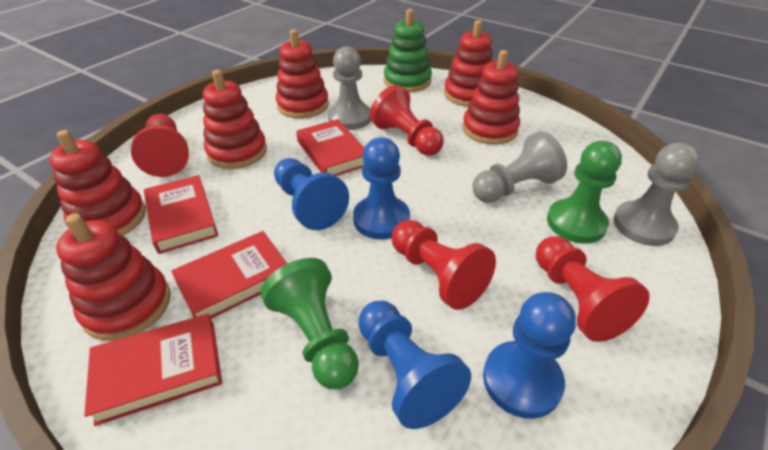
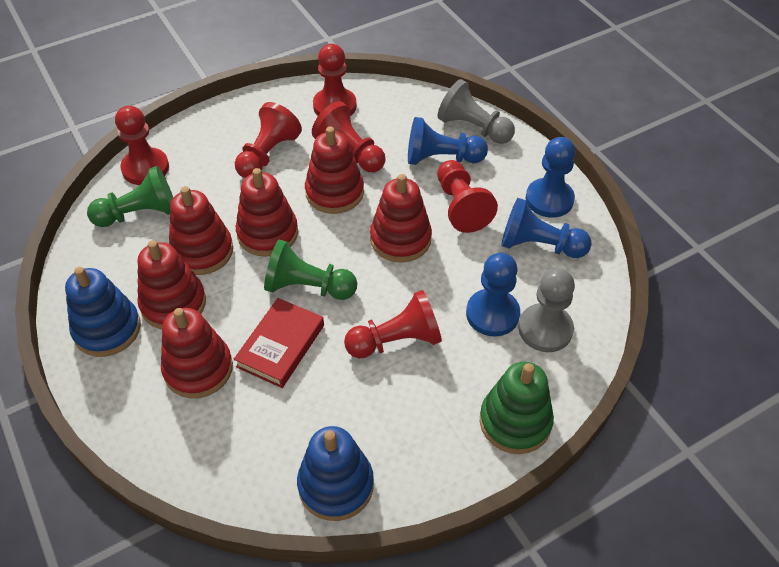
blue stacking toy: 0 -> 2
grey pawn: 3 -> 2
red book: 4 -> 1
red pawn: 4 -> 6

